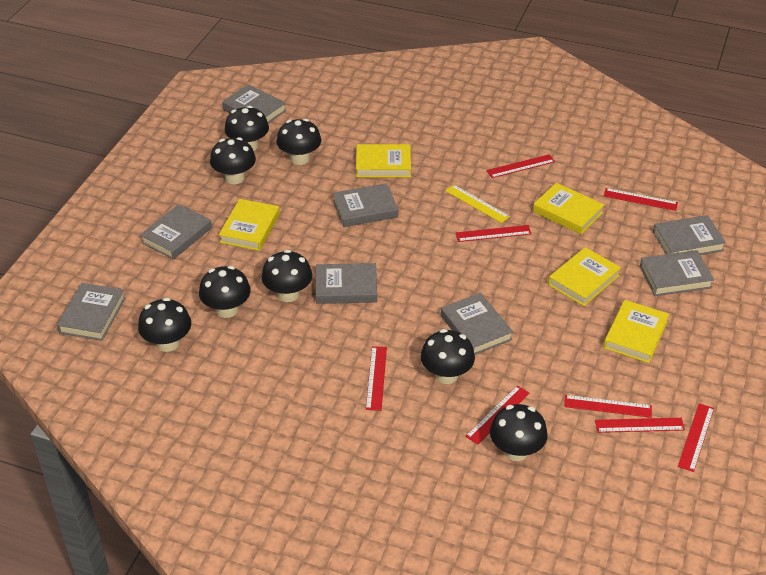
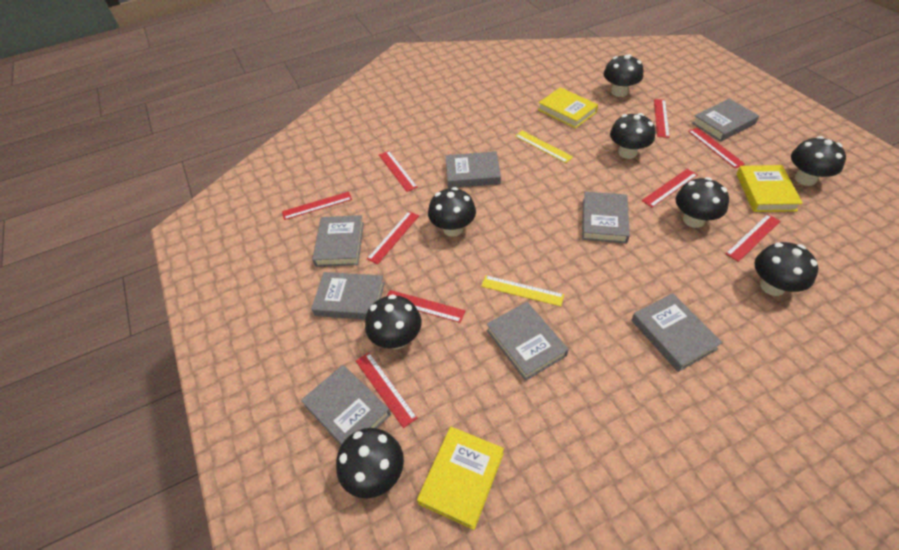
red ruler: 8 -> 9
yellow book: 5 -> 3
yellow ruler: 1 -> 2

